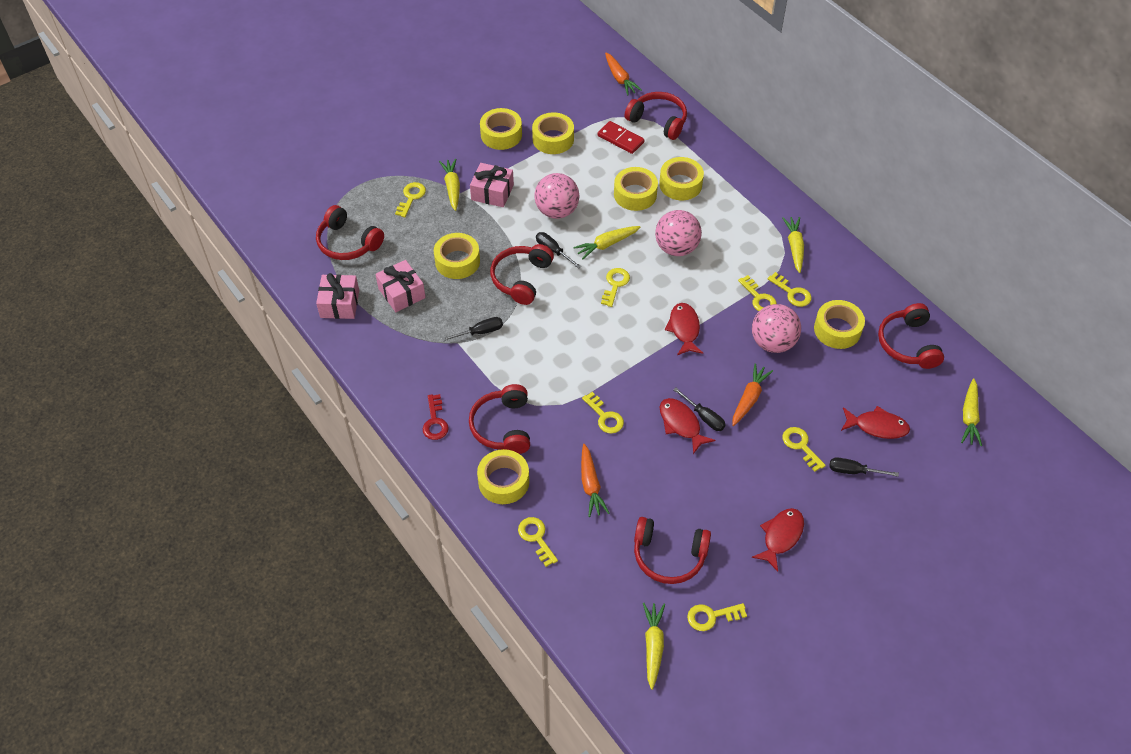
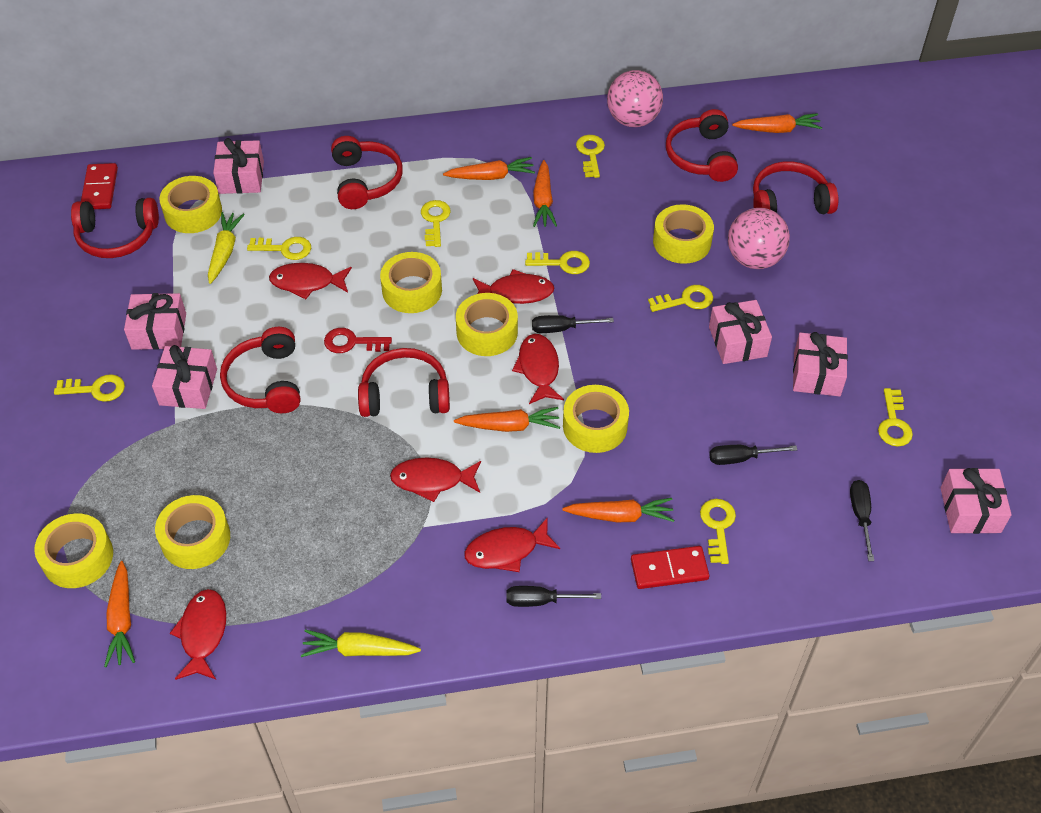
orange carrot: 3 -> 6
pink ball: 3 -> 2
pink gift: 3 -> 6
red domino: 1 -> 2
red fish: 4 -> 6
yellow carrot: 5 -> 2

